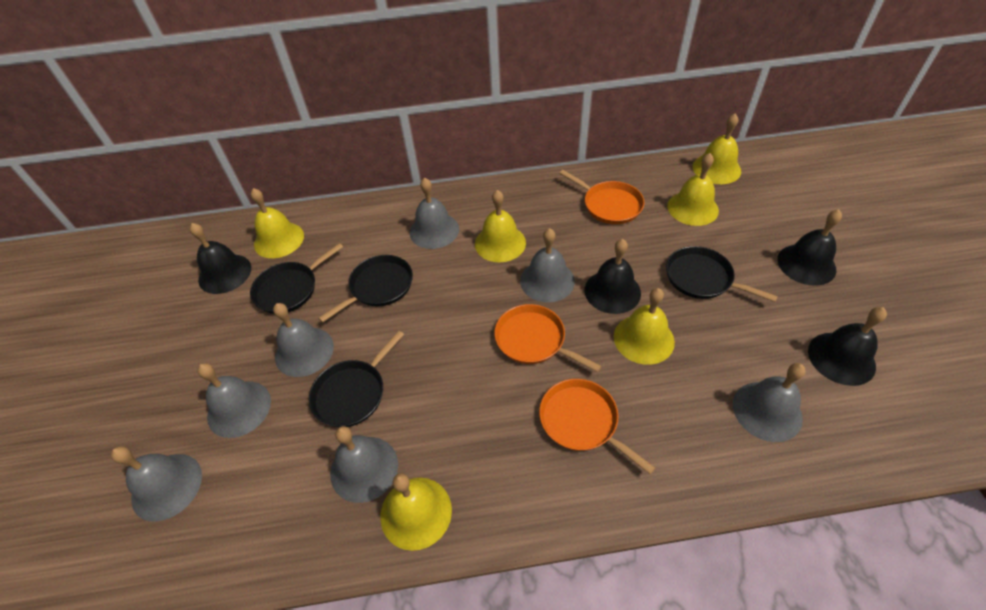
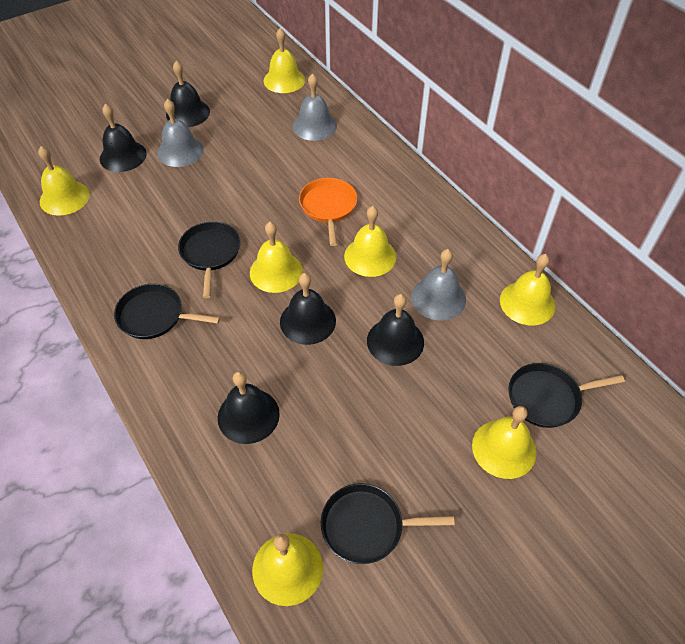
black bell: 4 -> 5
grey bell: 7 -> 3
orange pan: 3 -> 1
yellow bell: 6 -> 7

